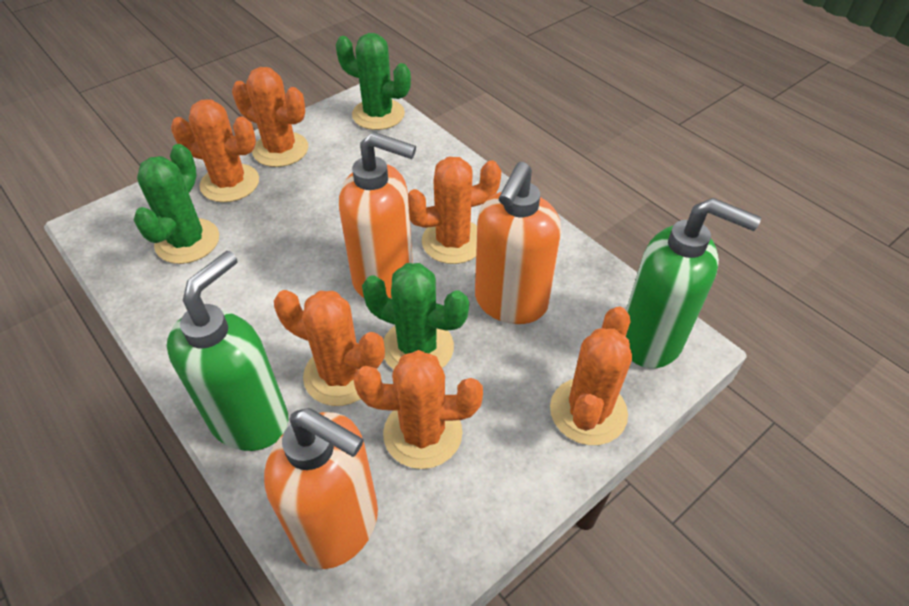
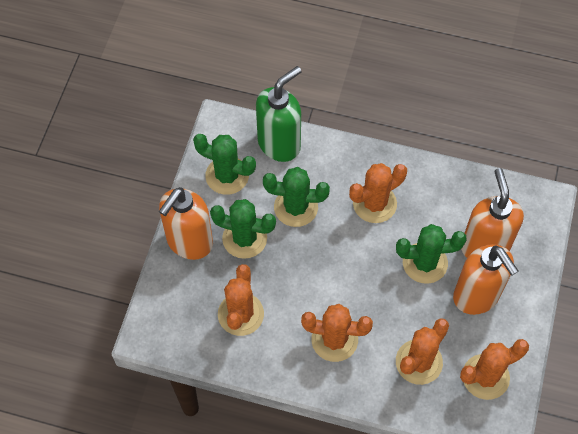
green cactus: 3 -> 4
green soap dispenser: 2 -> 1
orange cactus: 6 -> 5

